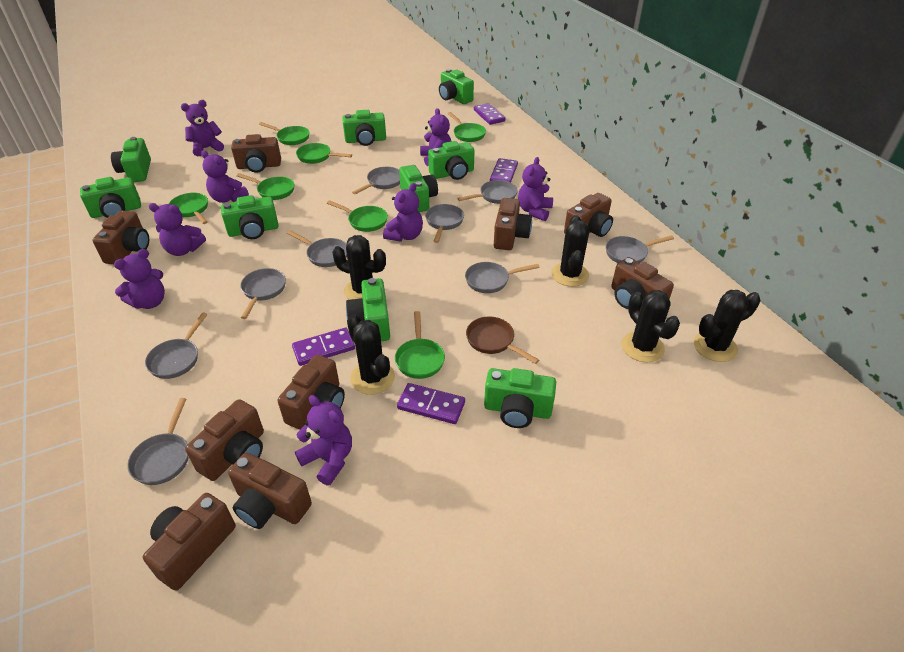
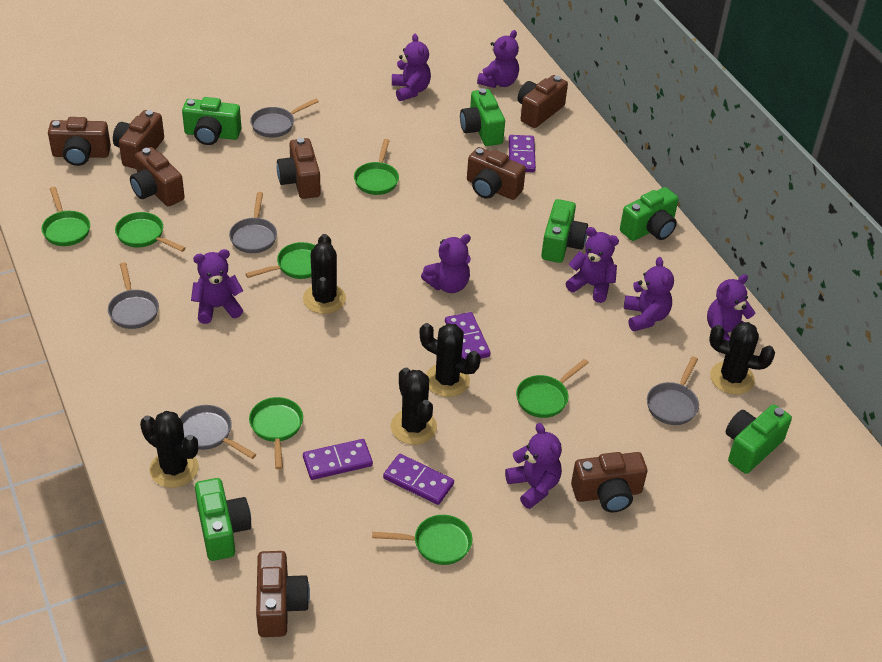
brown camera: 9 -> 8
brown pan: 1 -> 0
green camera: 9 -> 6
grey pan: 9 -> 5

